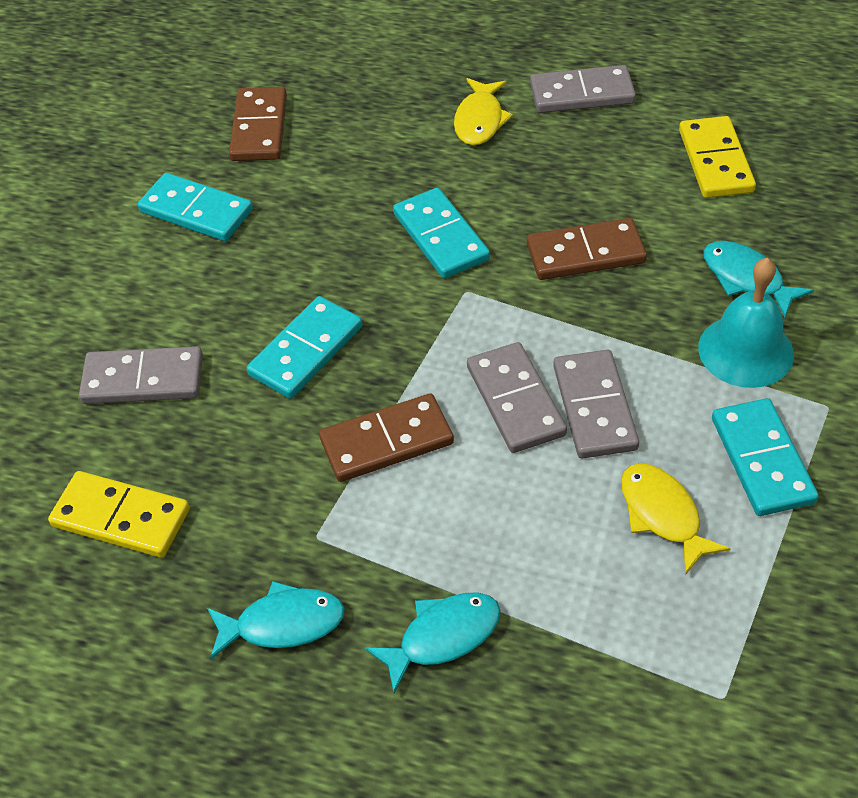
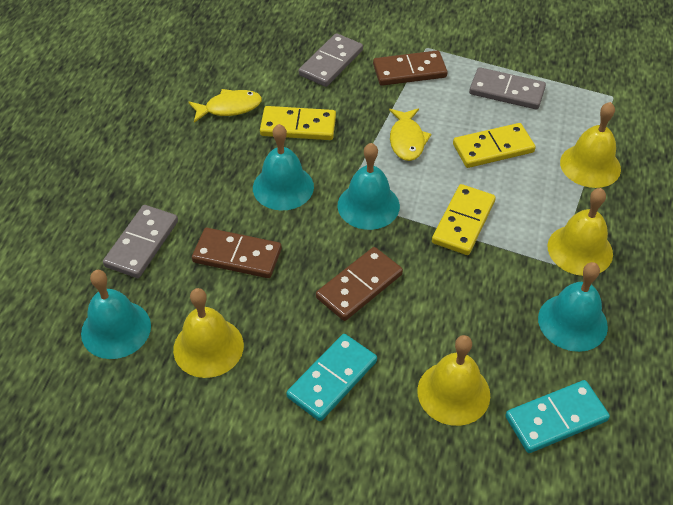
grey domino: 4 -> 3
turquoise bell: 1 -> 4
turquoise domino: 4 -> 2
turquoise fish: 3 -> 0
yellow bell: 0 -> 4
yellow domino: 2 -> 3

